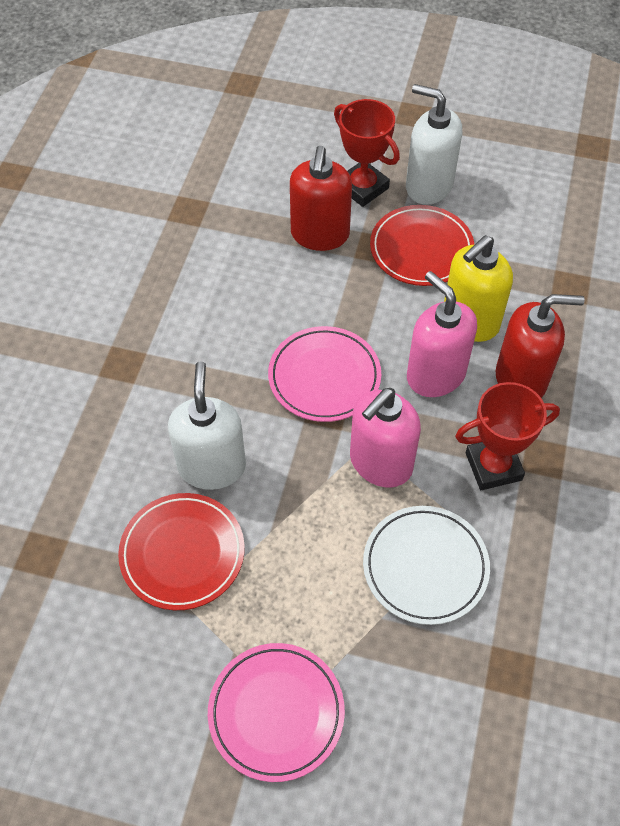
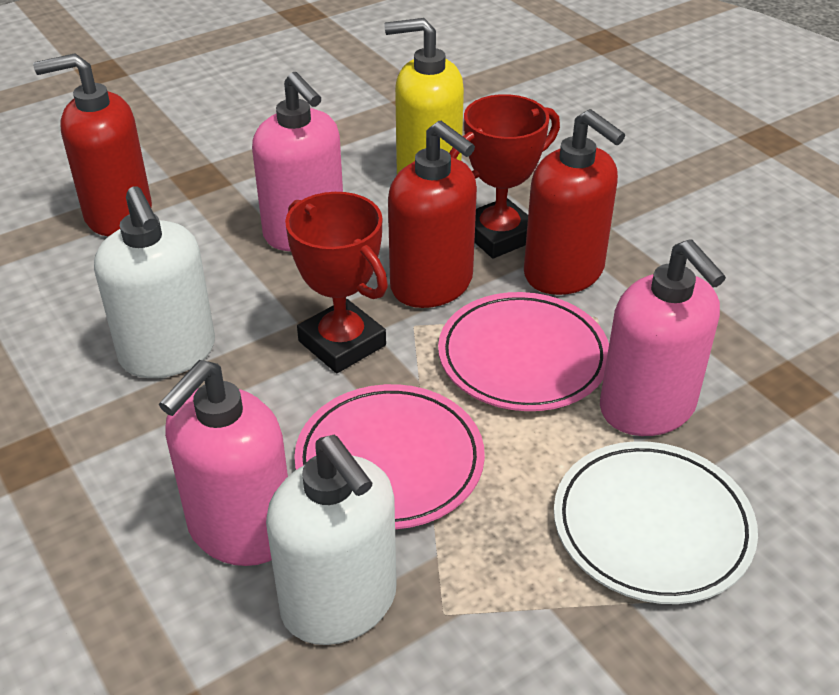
pink soap dispenser: 2 -> 3
red plate: 2 -> 0
red soap dispenser: 2 -> 3

